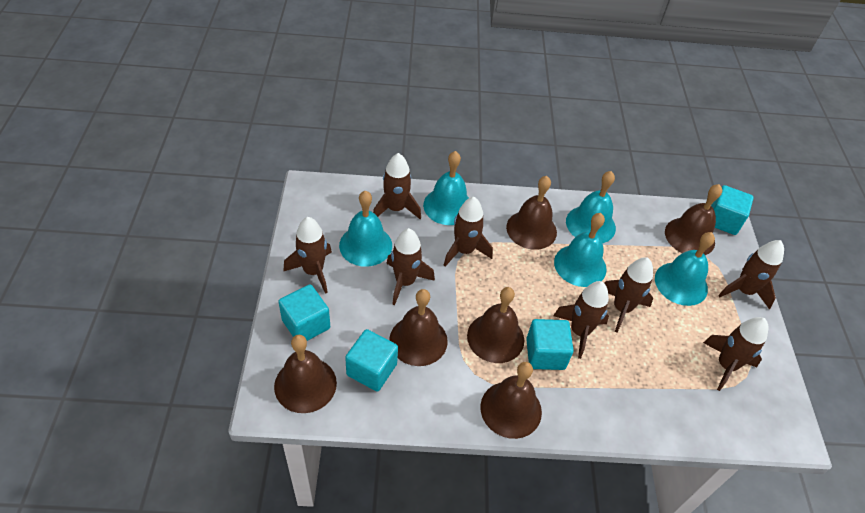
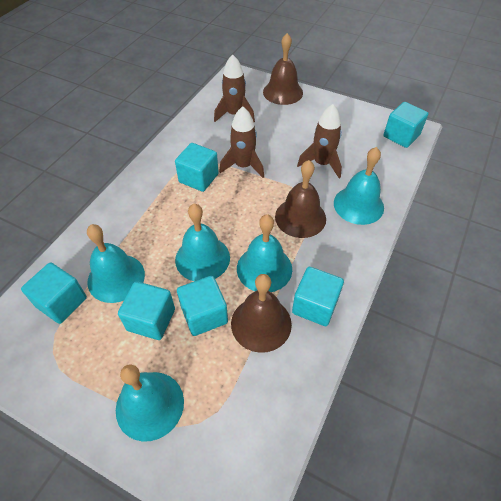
brown bell: 6 -> 3
brown rocket: 8 -> 3
turquoise cube: 4 -> 6

